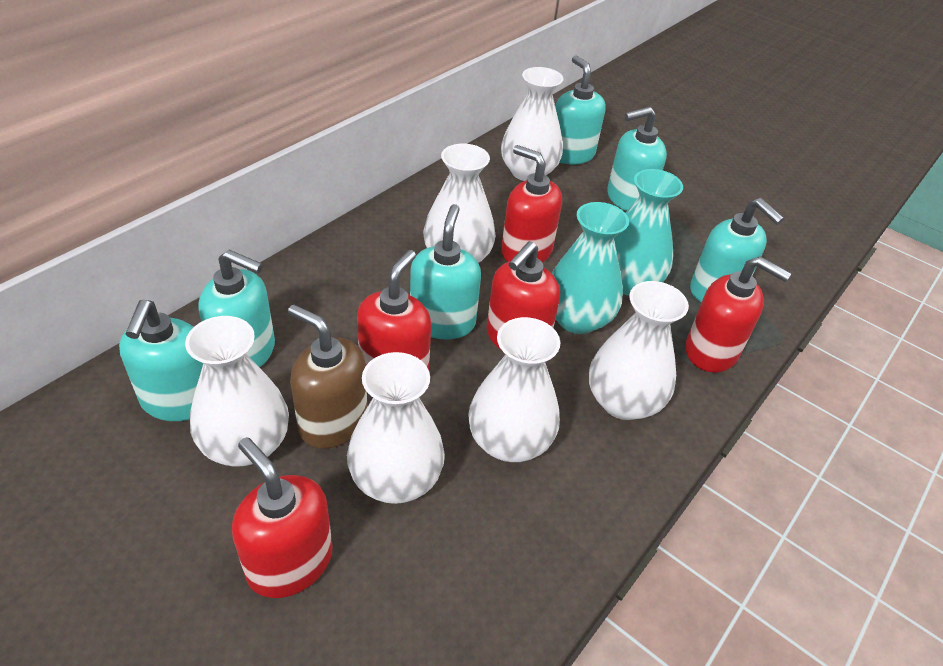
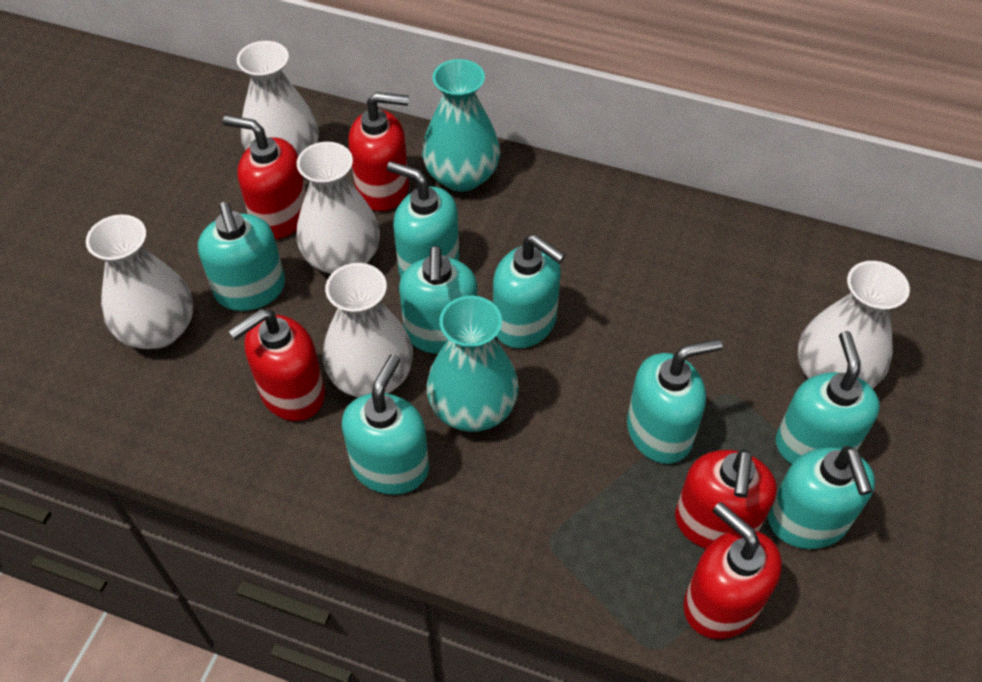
brown soap dispenser: 1 -> 0
turquoise soap dispenser: 6 -> 8
white vase: 6 -> 5

